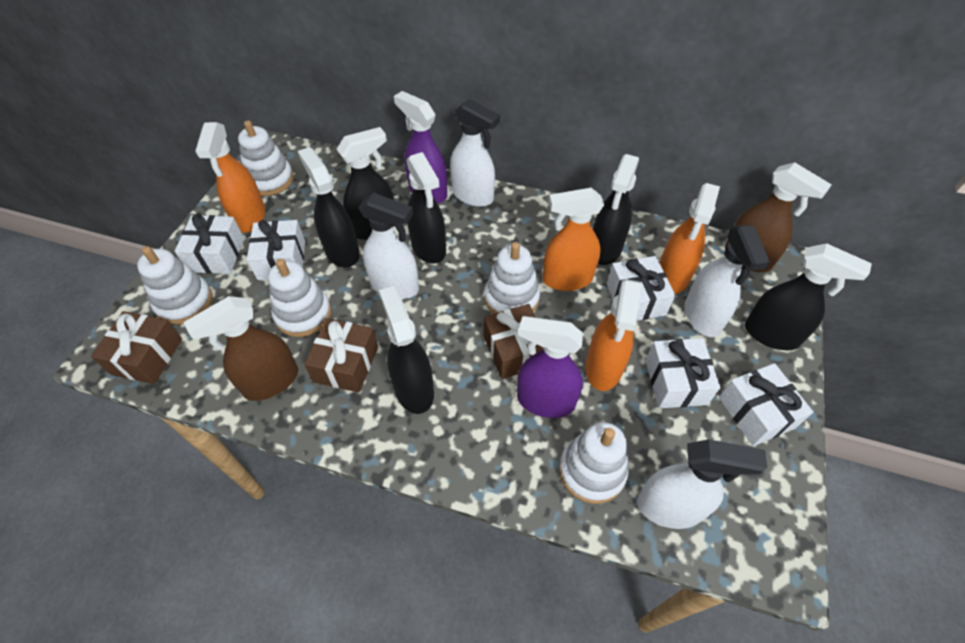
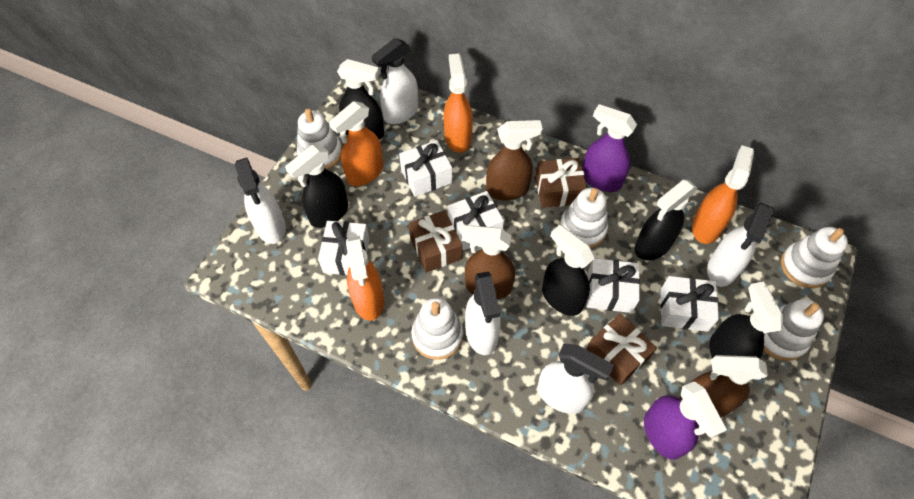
black spray bottle: 6 -> 5
brown spray bottle: 2 -> 3
white spray bottle: 4 -> 5

